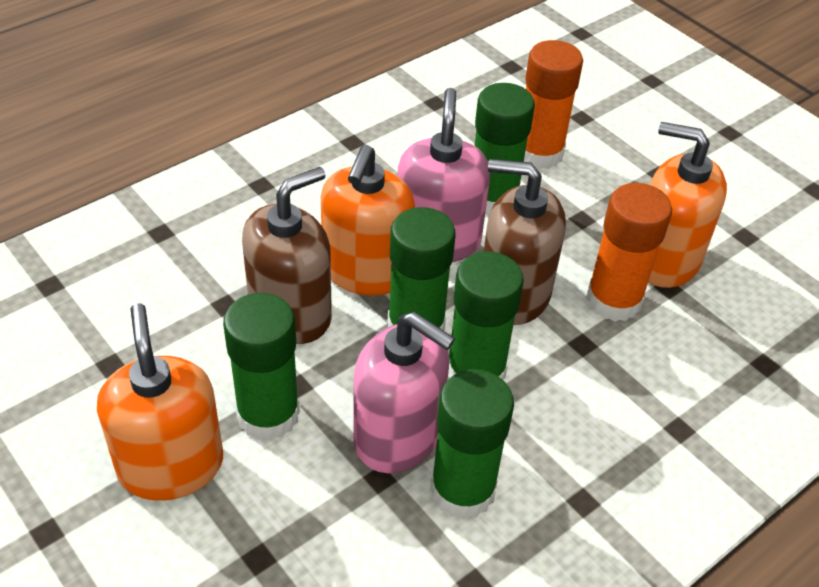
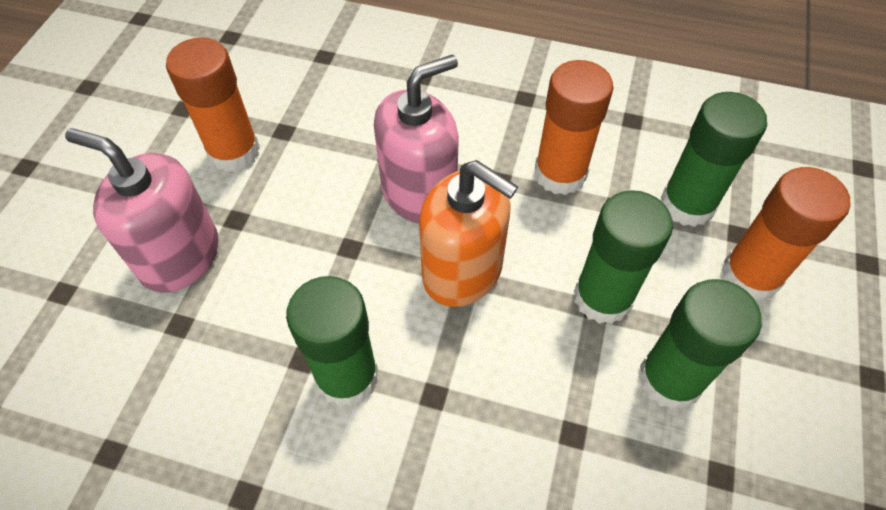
brown soap dispenser: 2 -> 0
green glue stick: 5 -> 4
orange glue stick: 2 -> 3
orange soap dispenser: 3 -> 1

